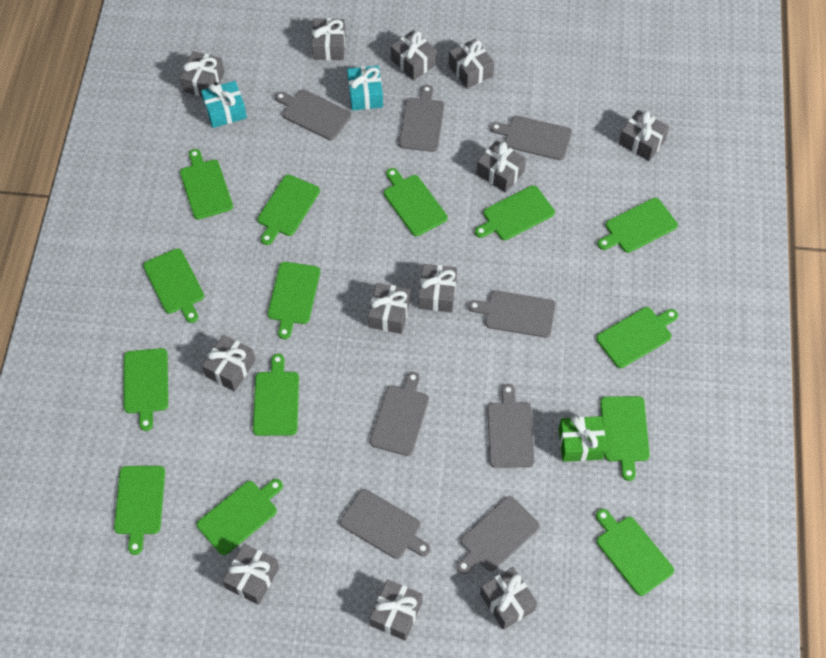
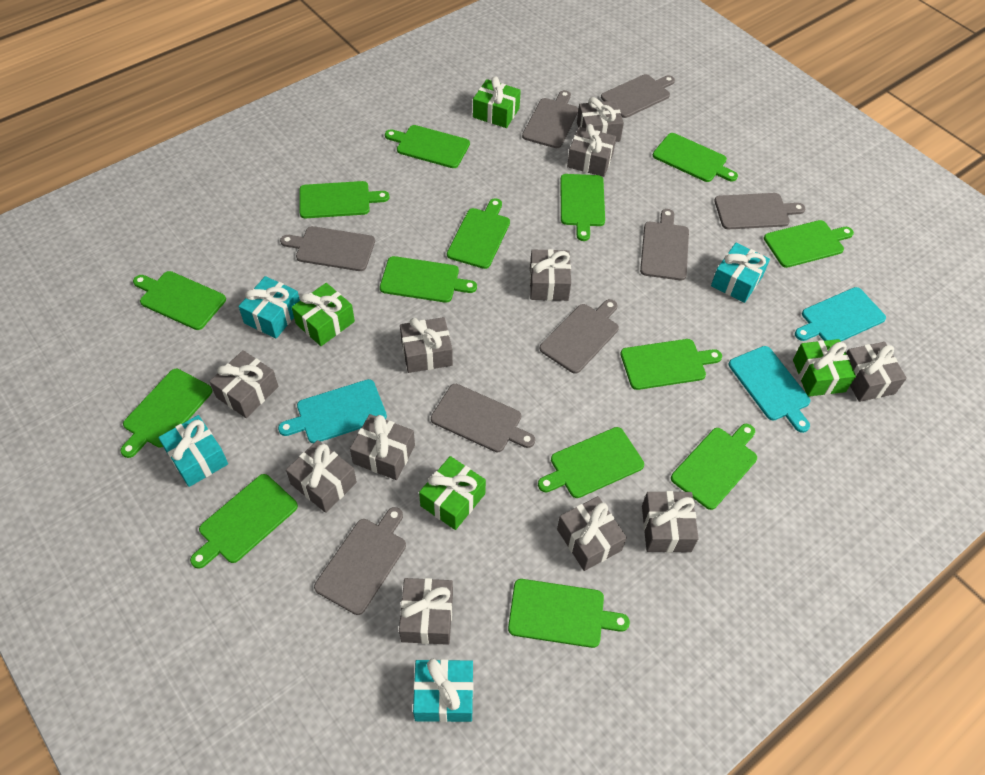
green gift: 1 -> 4
grey gift: 12 -> 11
turquoise cutting board: 0 -> 3
turquoise gift: 2 -> 4

